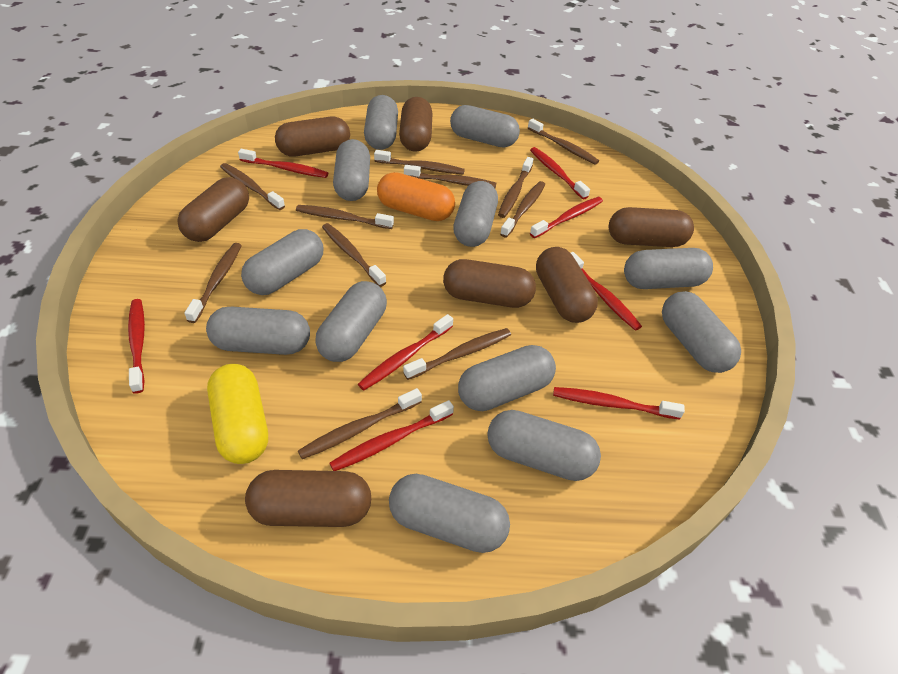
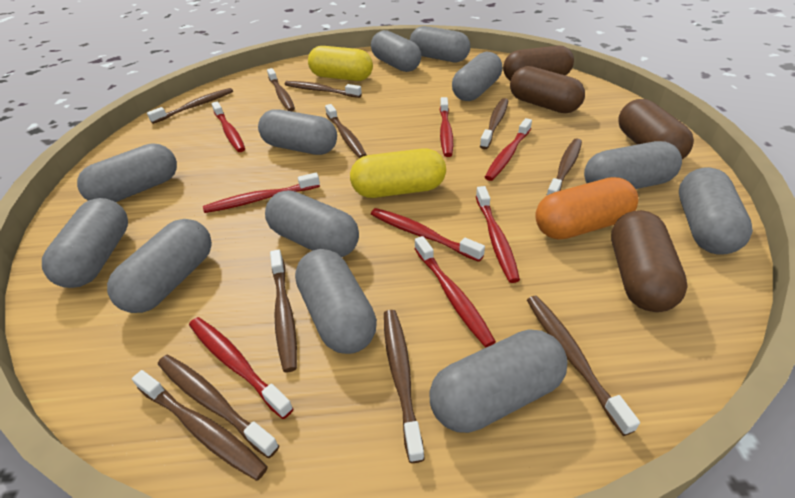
brown capsule: 7 -> 4
yellow capsule: 1 -> 2

